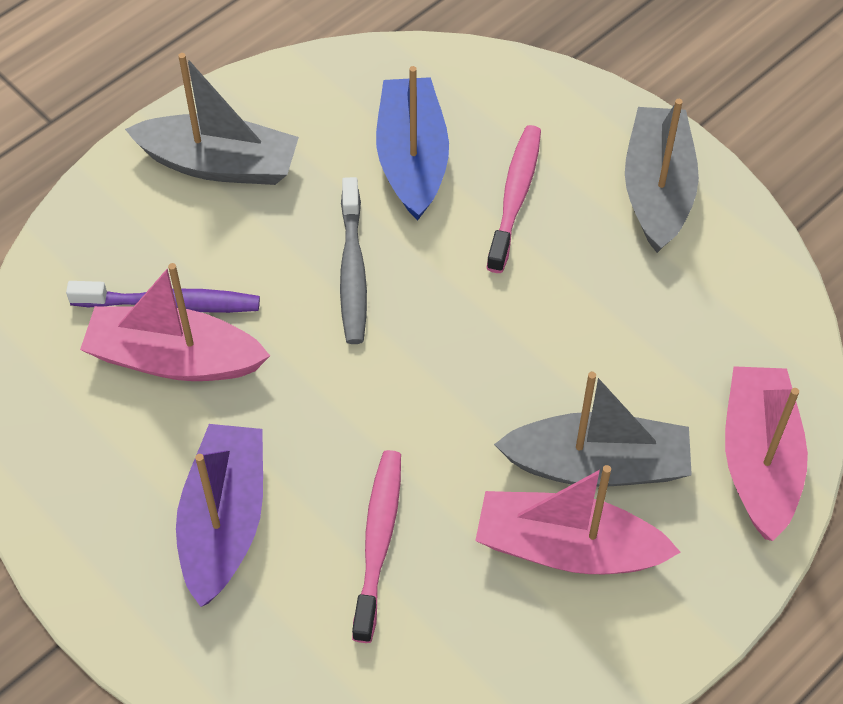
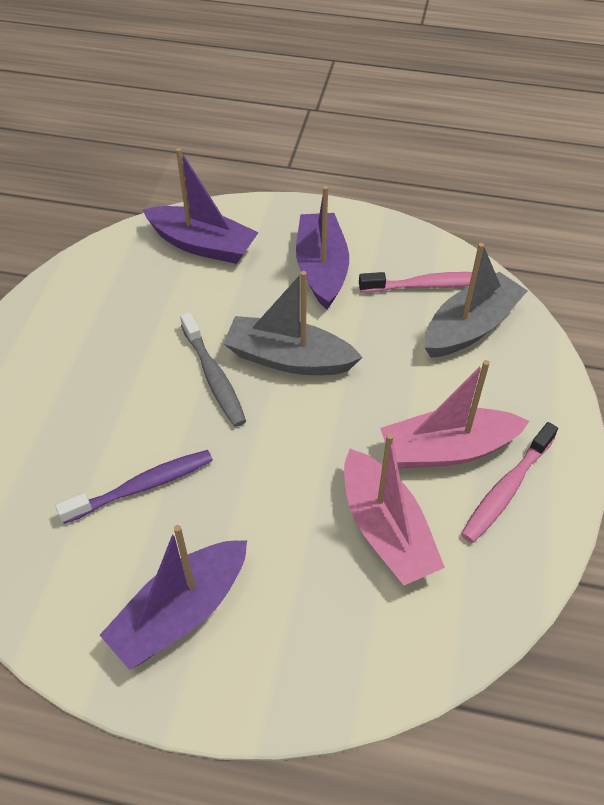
blue boat: 1 -> 0
grey boat: 3 -> 2
pink boat: 3 -> 2
purple boat: 1 -> 3

